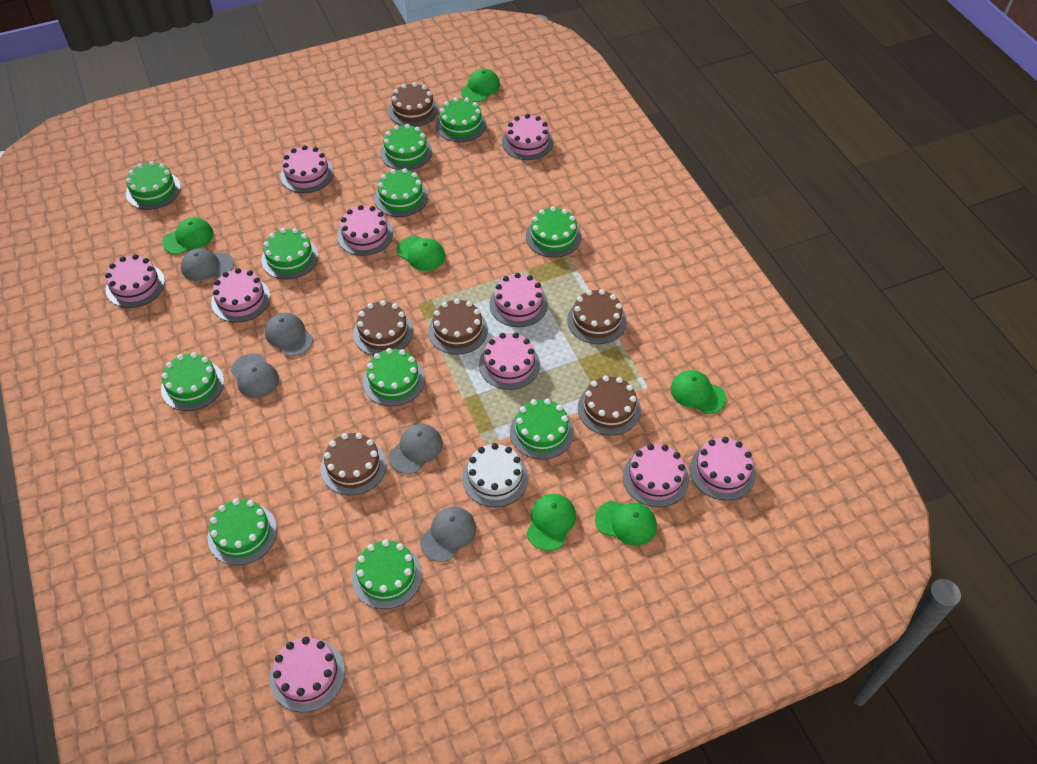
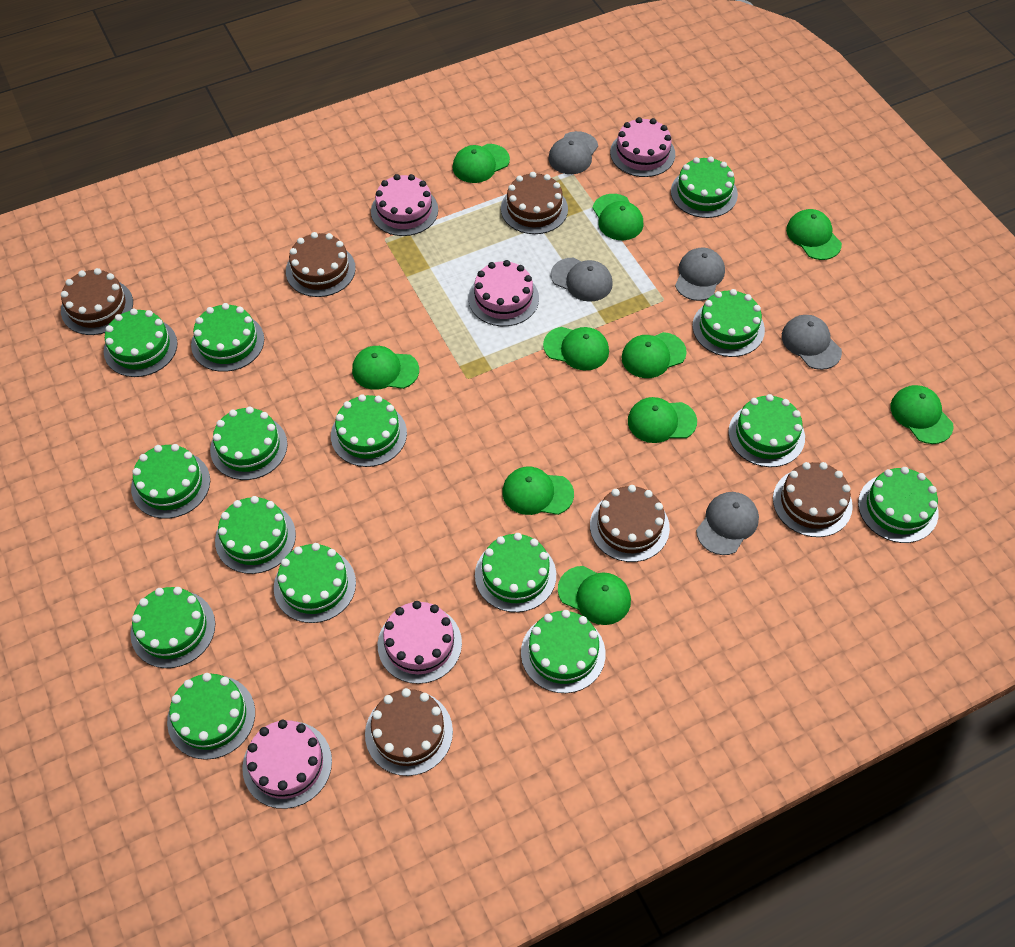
green cake: 11 -> 15
green cap: 6 -> 10
pink cake: 10 -> 5
white cake: 1 -> 0

